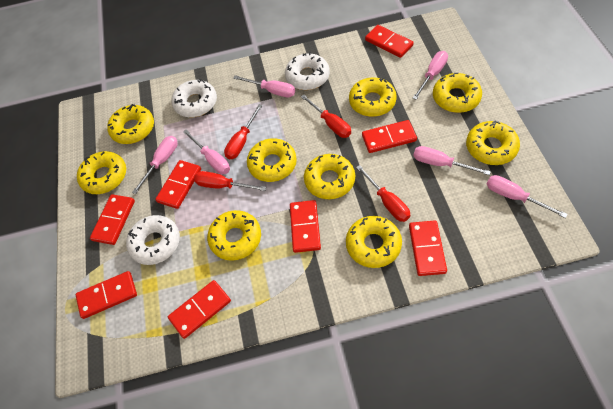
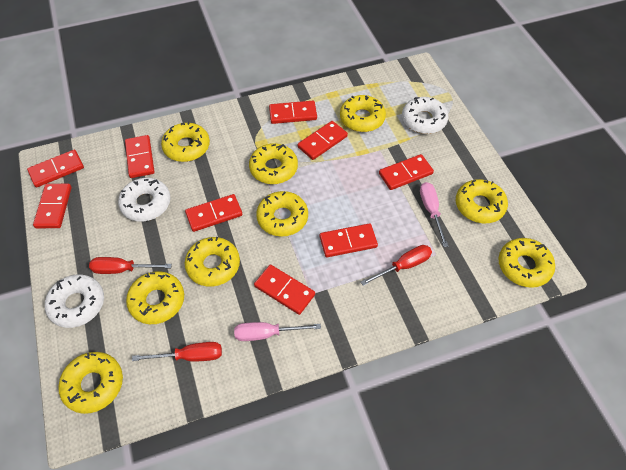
pink screwdriver: 6 -> 2
red domino: 8 -> 9
red screwdriver: 4 -> 3

